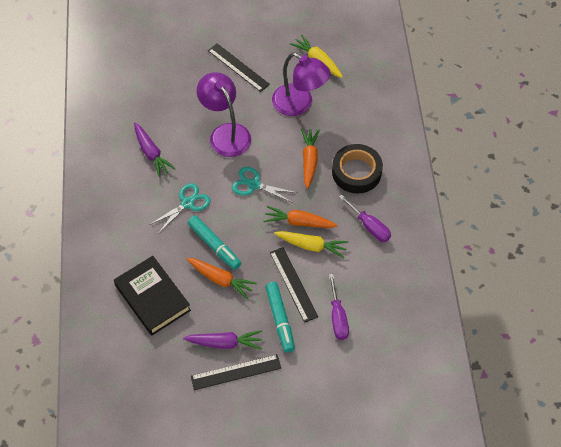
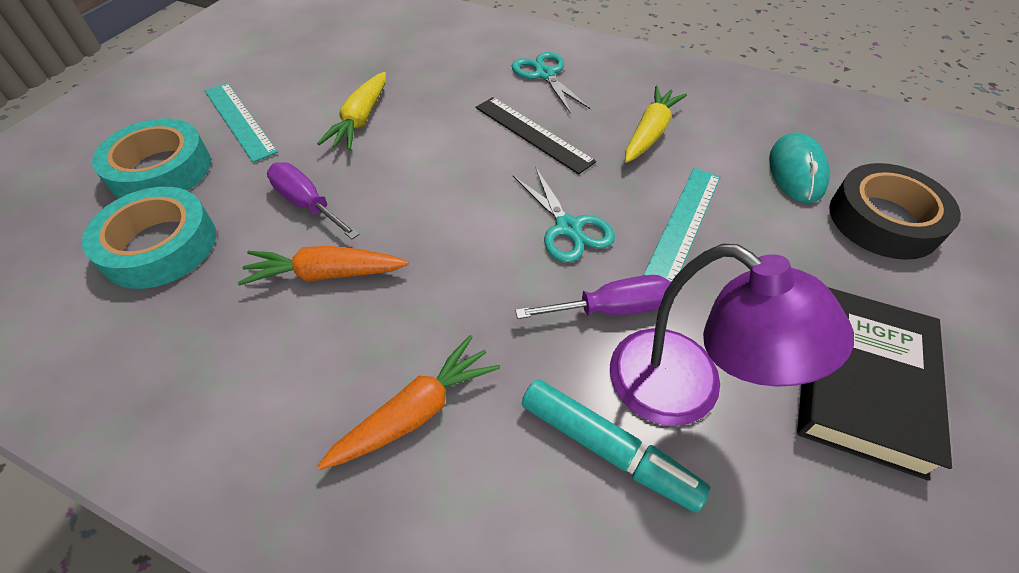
black ruler: 3 -> 1
orange carrot: 3 -> 2
purple carrot: 2 -> 0
purple lamp: 2 -> 1
turquoise marker: 2 -> 1
turquoise mouse: 0 -> 1
turquoise ruler: 0 -> 2
turquoise tape: 0 -> 2

